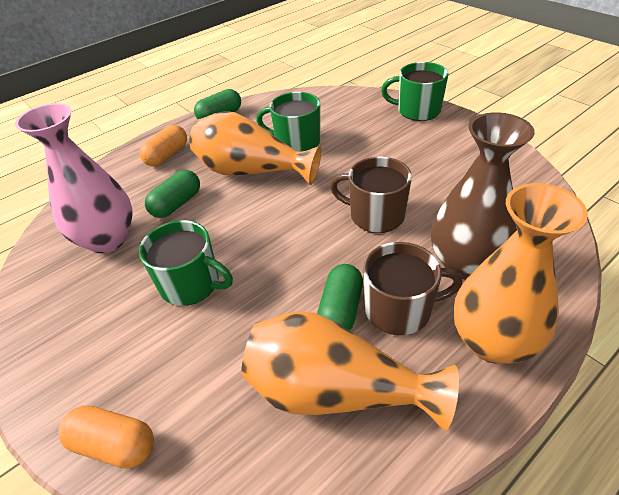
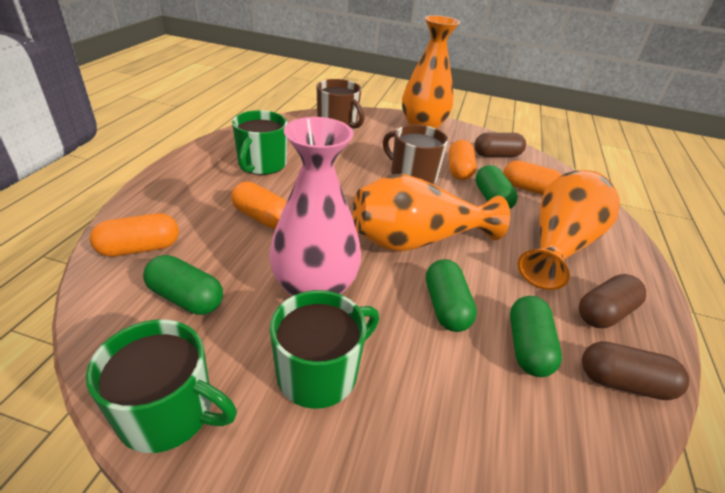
brown capsule: 0 -> 3
brown vase: 1 -> 0
green capsule: 3 -> 4
orange capsule: 2 -> 4

